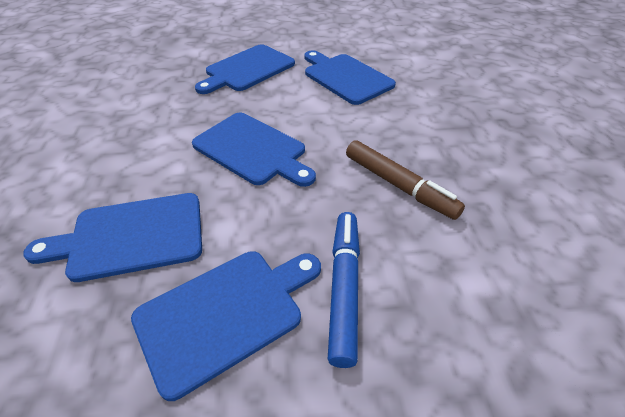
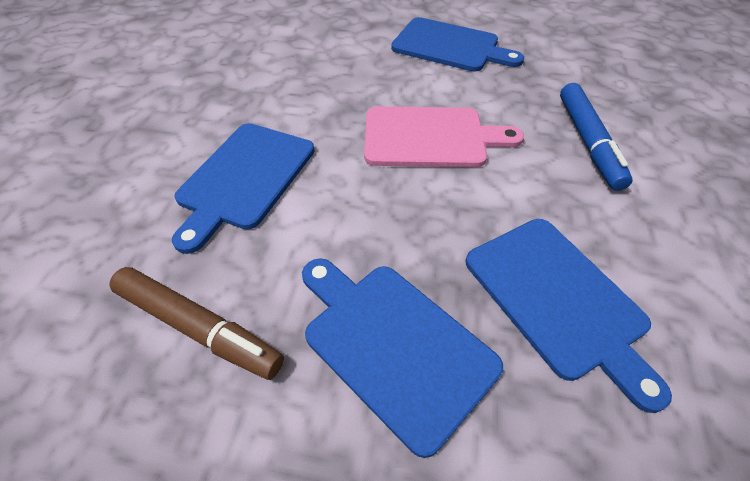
blue cutting board: 5 -> 4
pink cutting board: 0 -> 1

